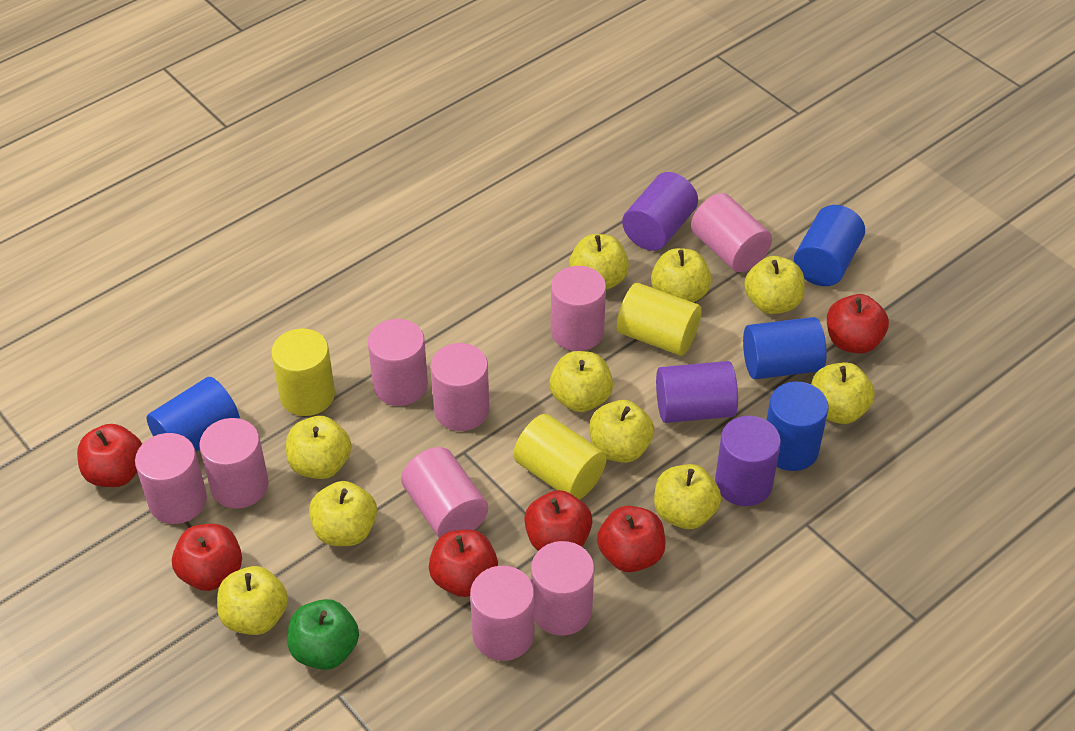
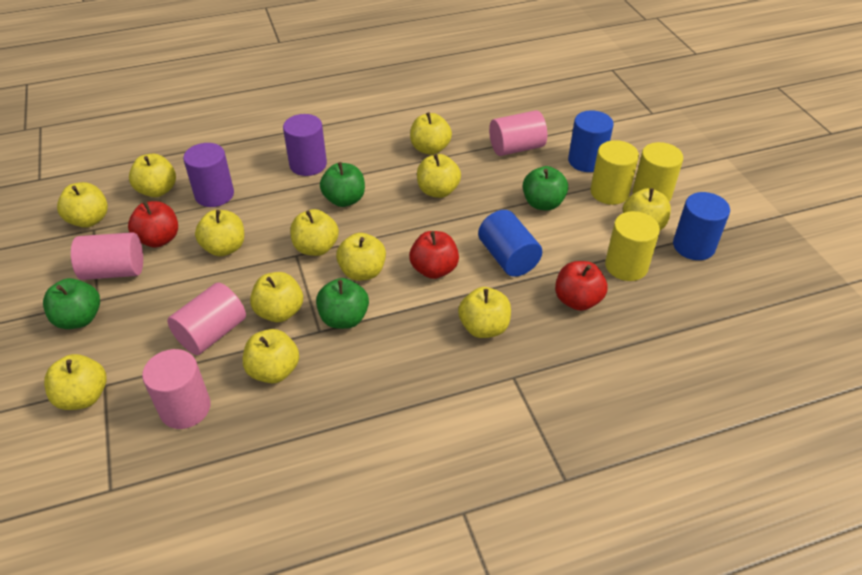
blue cylinder: 4 -> 3
green apple: 1 -> 4
pink cylinder: 9 -> 4
purple cylinder: 3 -> 2
red apple: 6 -> 3
yellow apple: 10 -> 12

